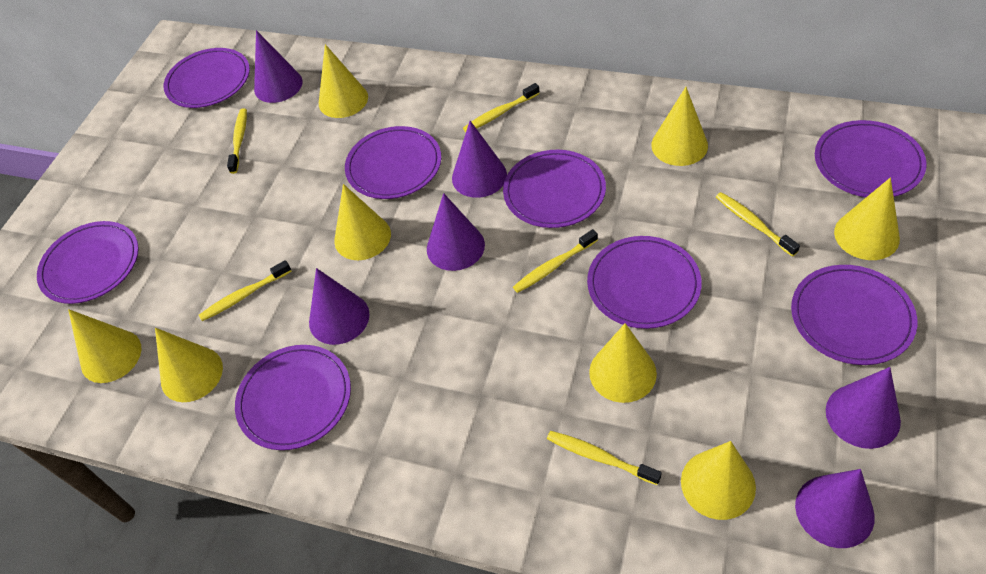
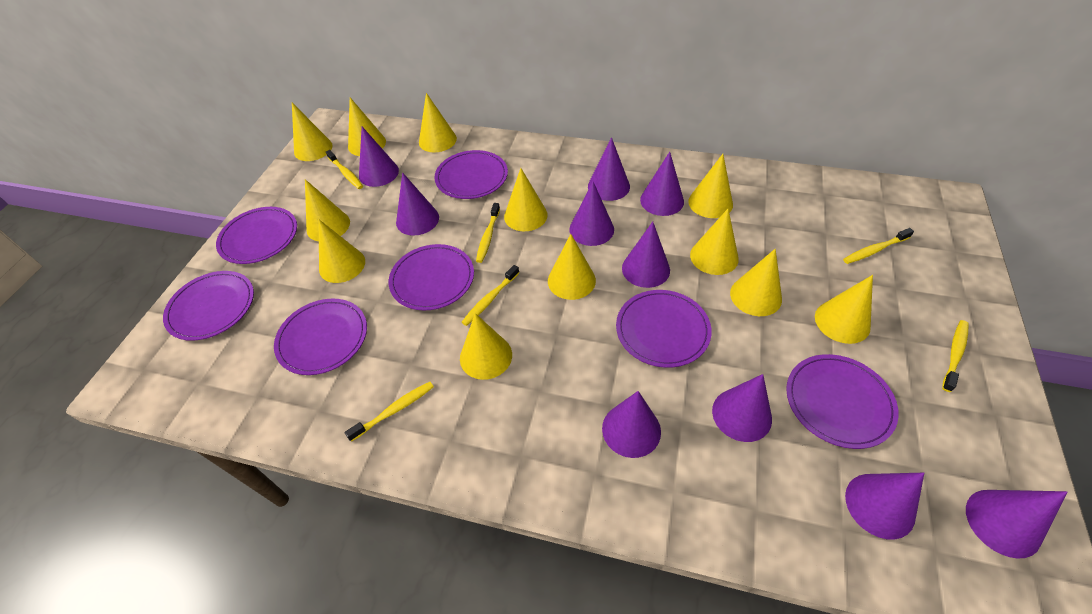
purple cone: 6 -> 10
purple plate: 8 -> 7
yellow cone: 8 -> 12

